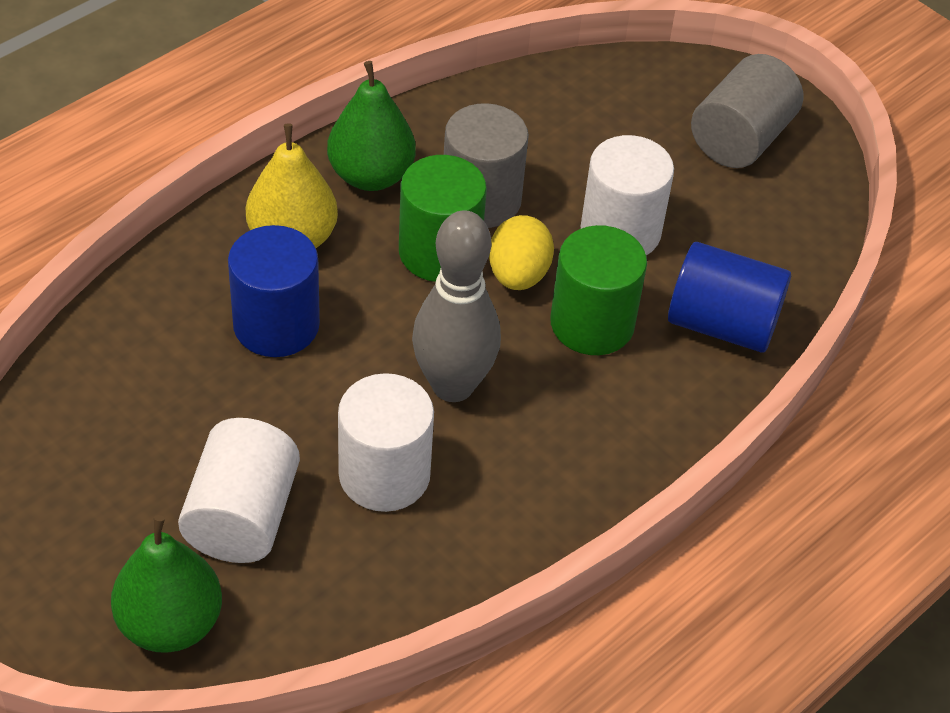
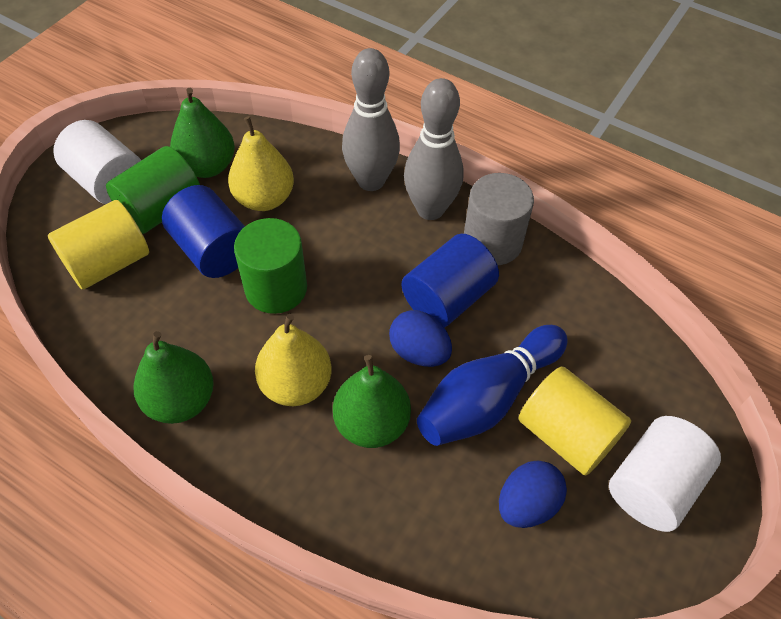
blue bowling pin: 0 -> 1
blue egg: 0 -> 2
green pear: 2 -> 3
grey bowling pin: 1 -> 2
grey cylinder: 2 -> 1
white cylinder: 3 -> 2
yellow cylinder: 0 -> 2
yellow egg: 1 -> 0
yellow pear: 1 -> 2

